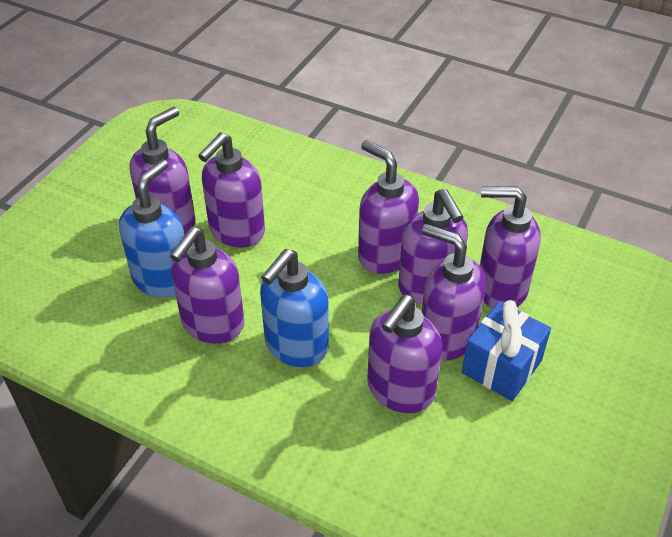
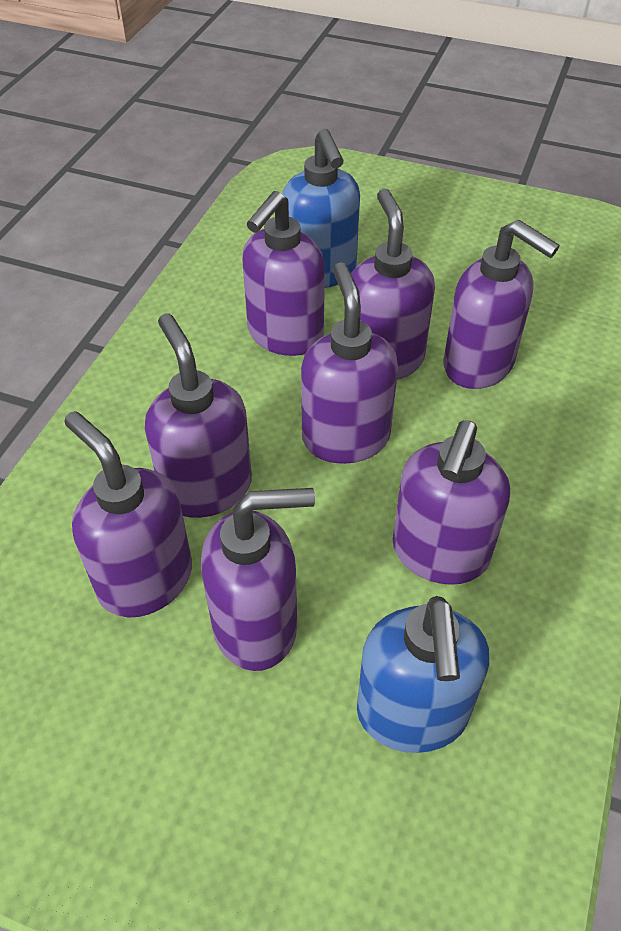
blue gift: 1 -> 0

